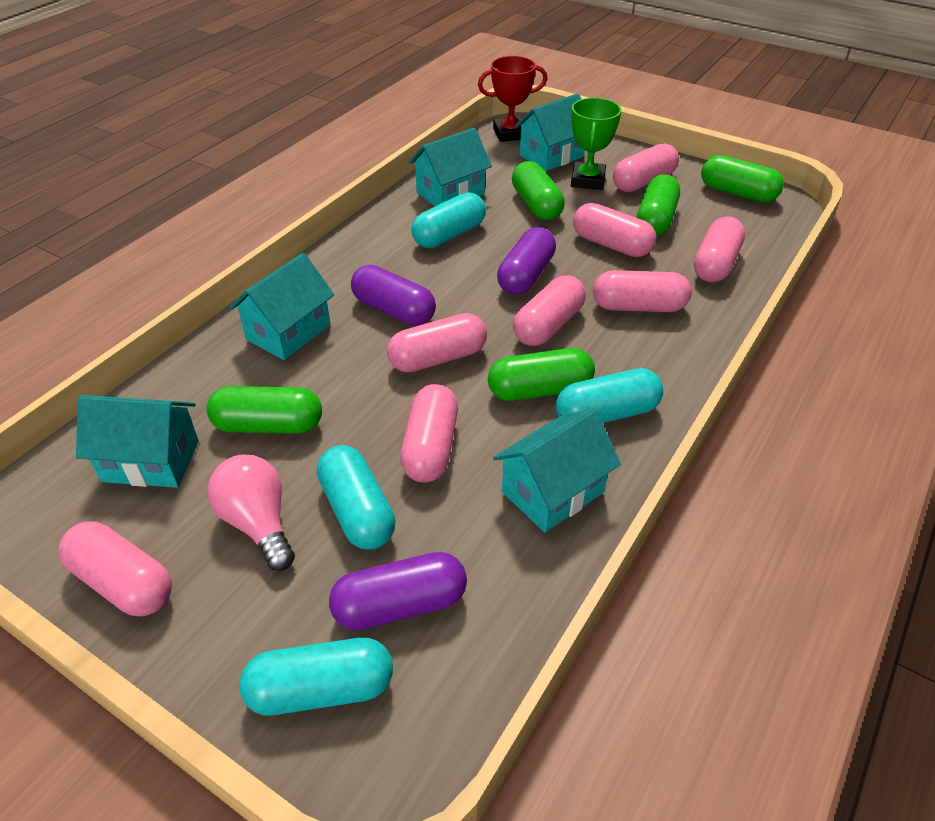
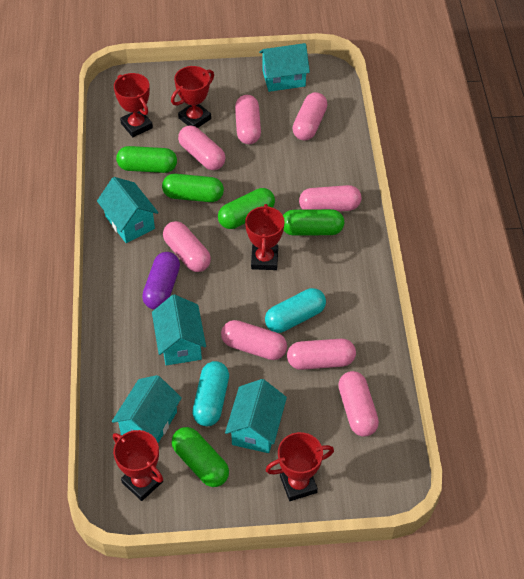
green trophy: 1 -> 0
pink light bulb: 1 -> 0
purple capsule: 3 -> 1
red trophy: 1 -> 5
turquoise capsule: 4 -> 2

